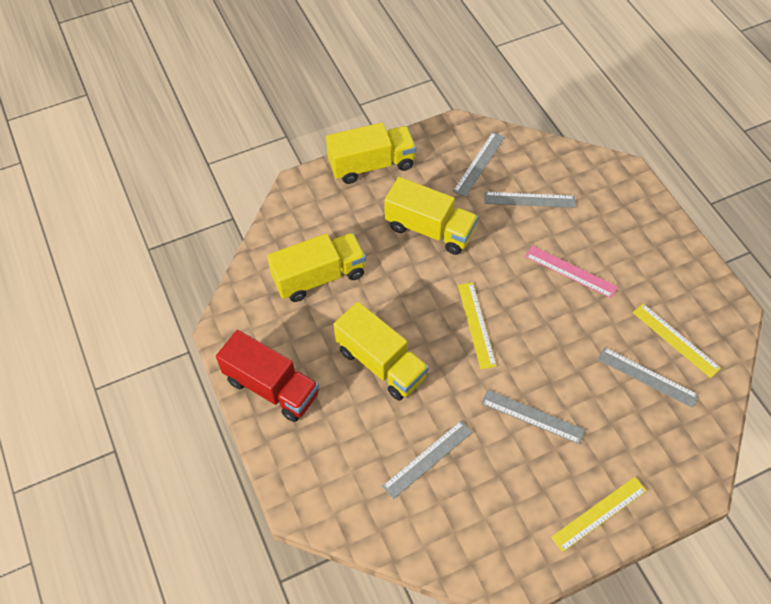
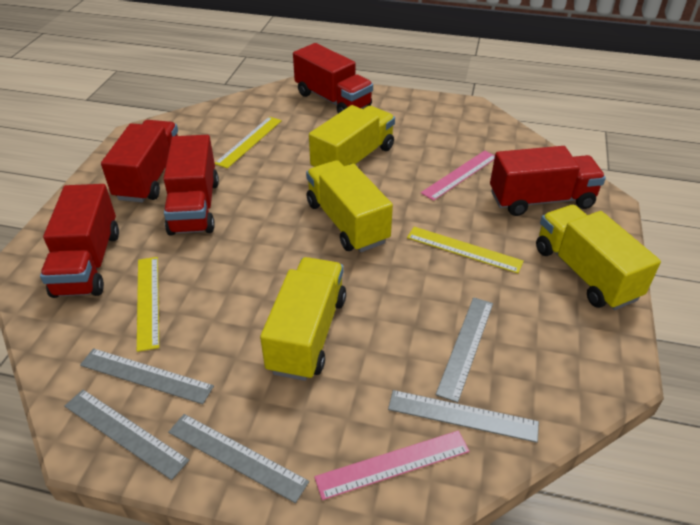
pink ruler: 1 -> 2
red truck: 1 -> 5

